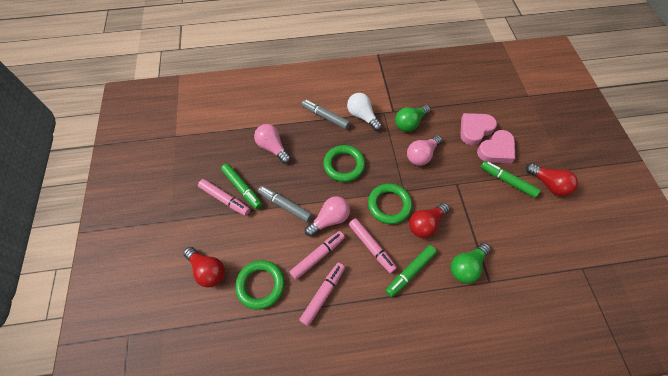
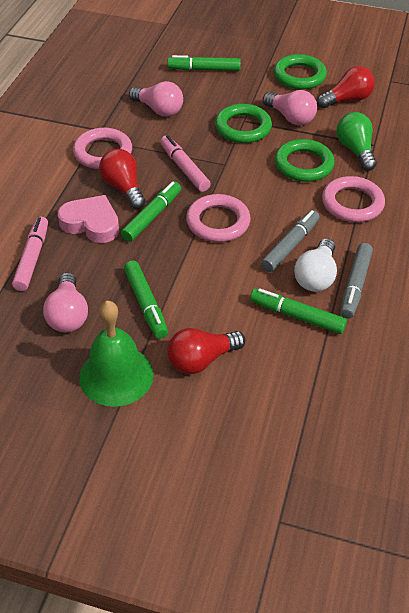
green bell: 0 -> 1
green light bulb: 2 -> 1
green marker: 3 -> 4
pink heart: 2 -> 1
pink marker: 4 -> 2
pink ring: 0 -> 3

